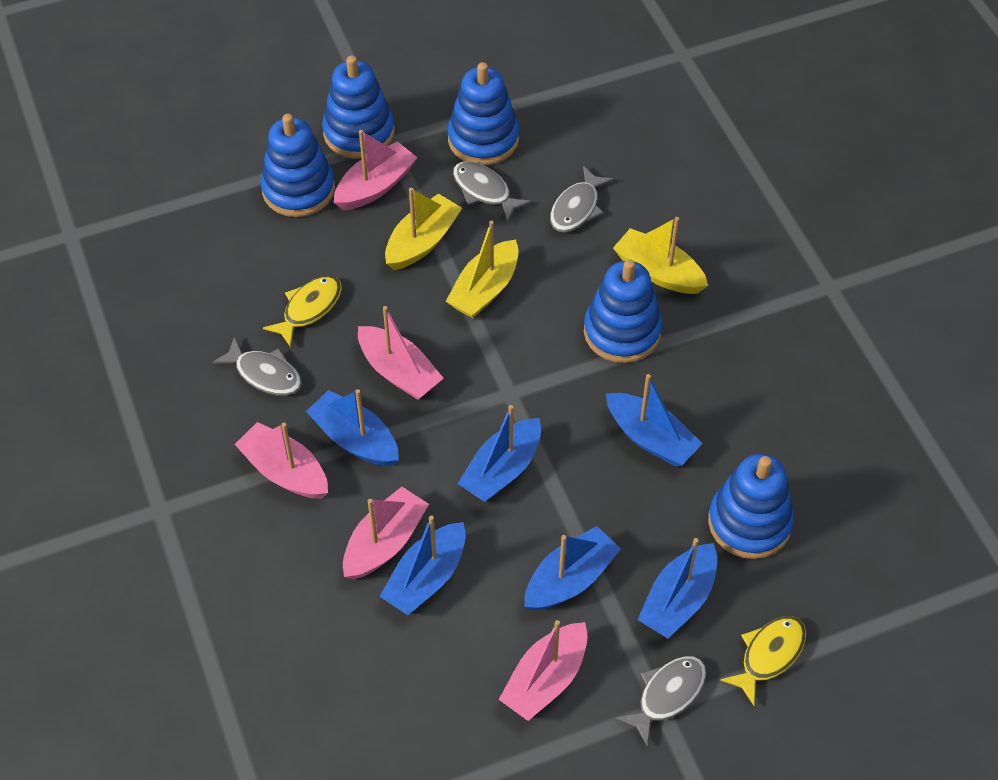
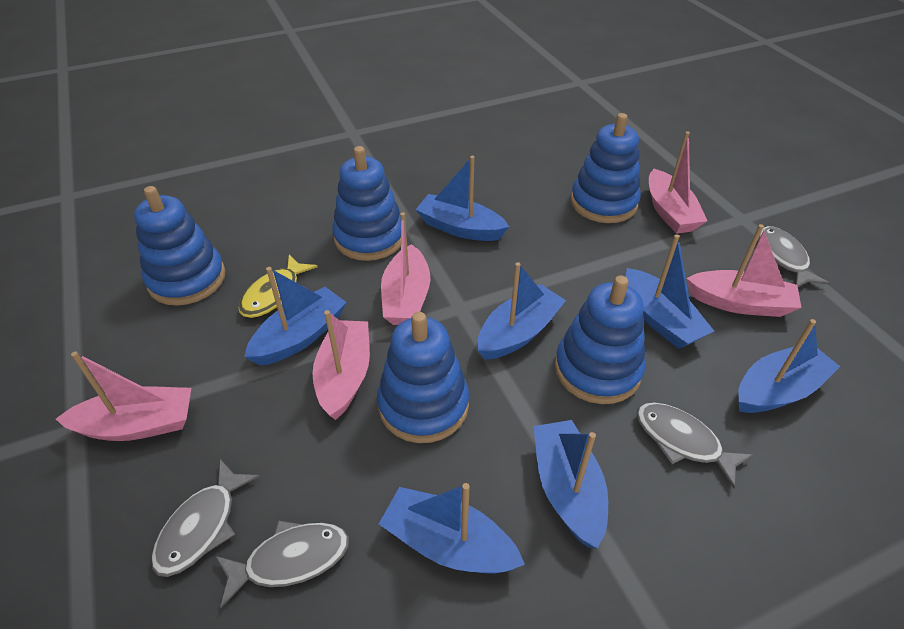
blue boat: 6 -> 7
yellow boat: 3 -> 0
yellow fish: 2 -> 1

